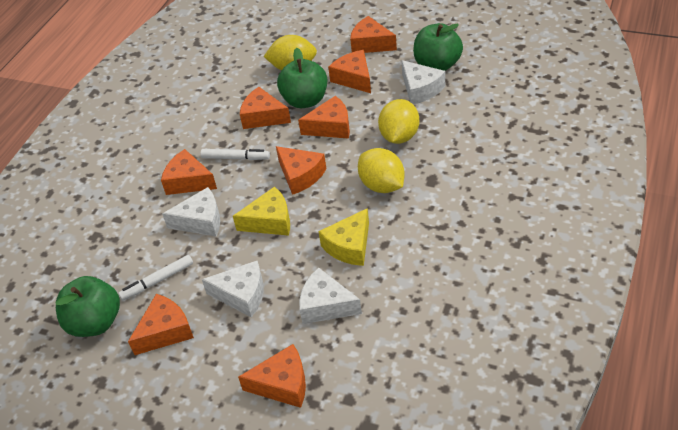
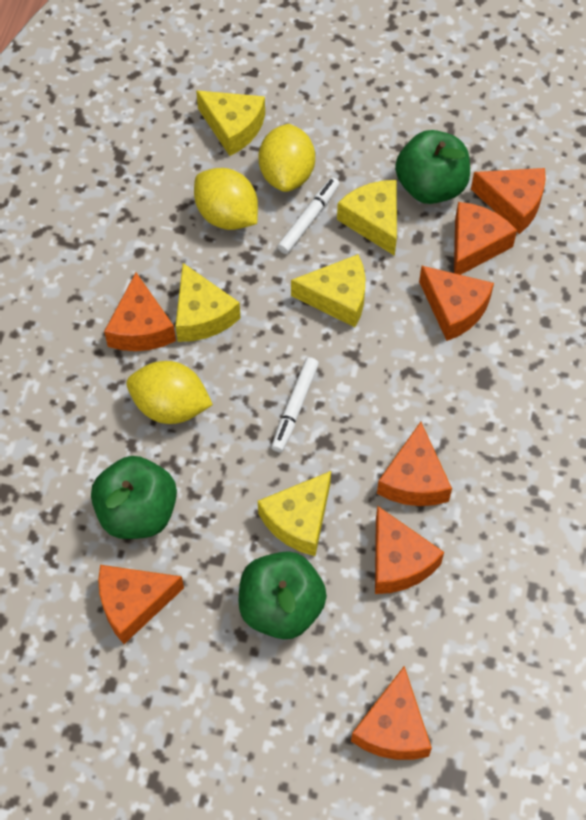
white cheese: 4 -> 0
yellow cheese: 2 -> 5

